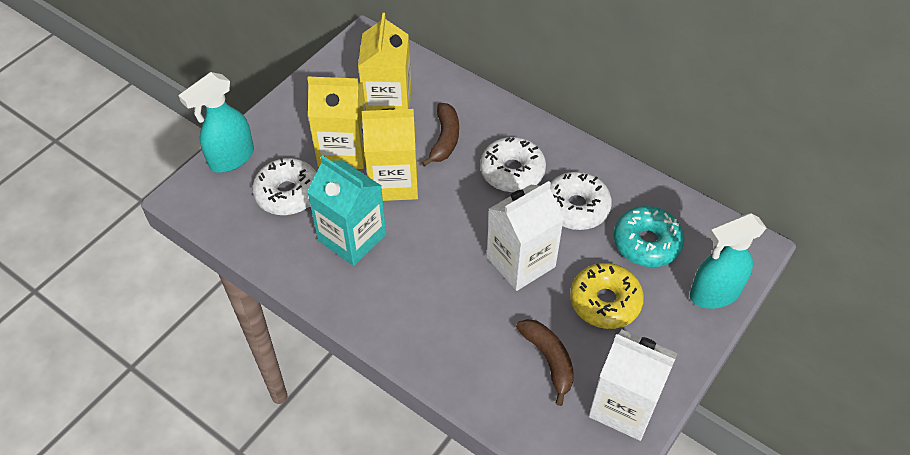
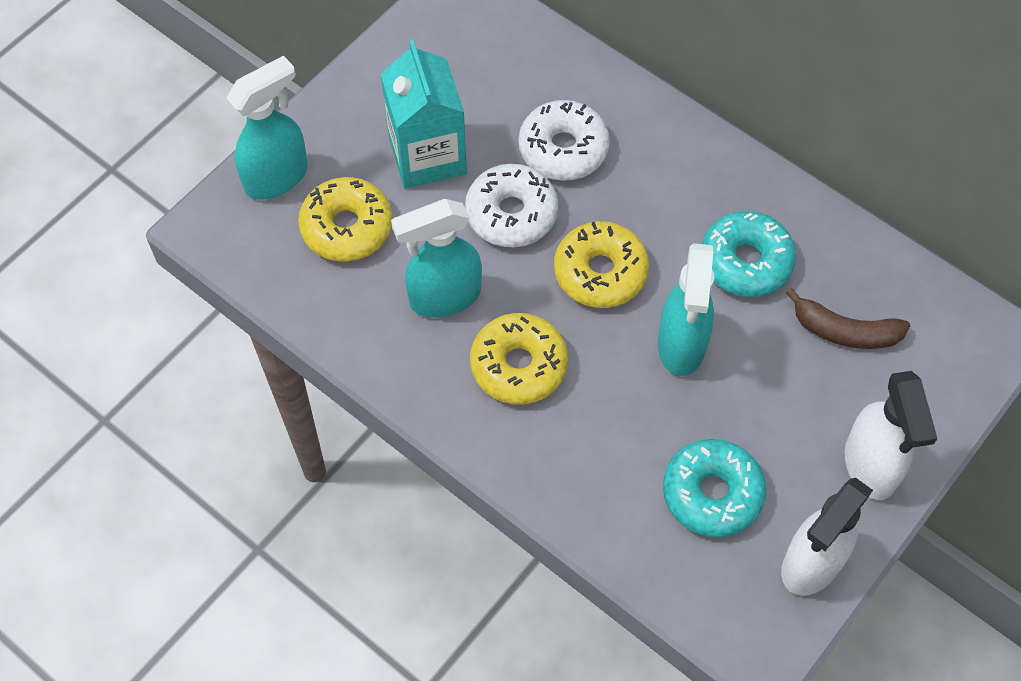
brown banana: 2 -> 1
turquoise donut: 1 -> 2
turquoise spray bottle: 2 -> 3
white carton: 2 -> 0
white donut: 3 -> 2
white spray bottle: 0 -> 2
yellow carton: 3 -> 0
yellow donut: 1 -> 3

